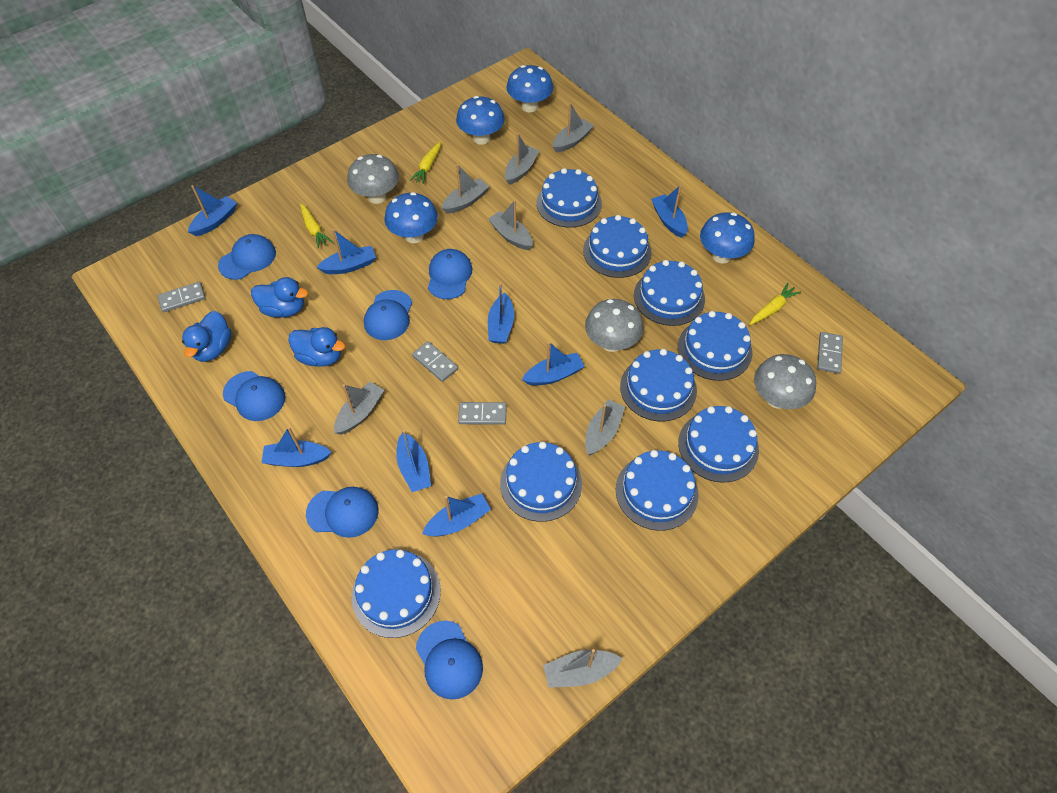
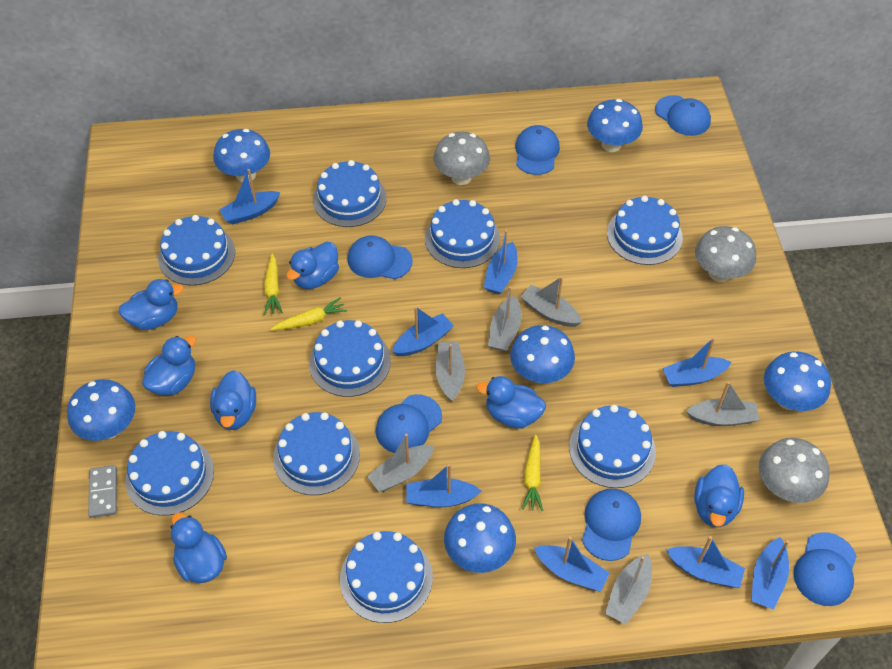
blue duck: 3 -> 7
blue mushroom: 4 -> 6
grey boat: 7 -> 6
grey domino: 4 -> 1

